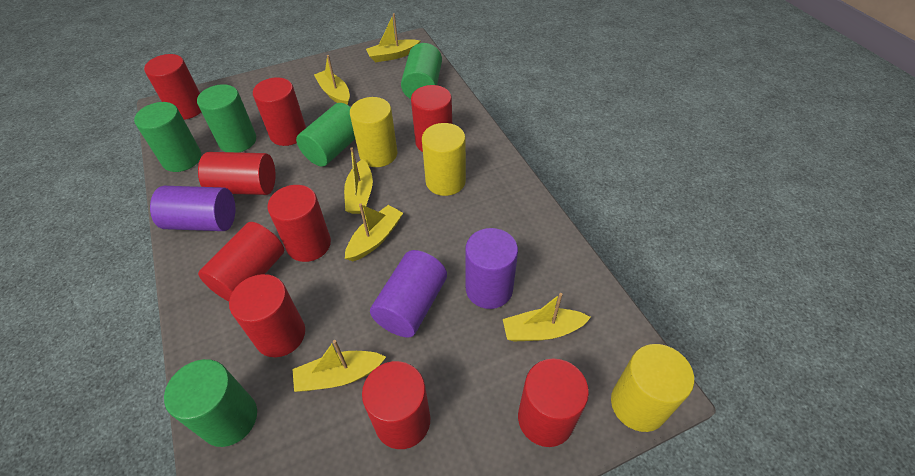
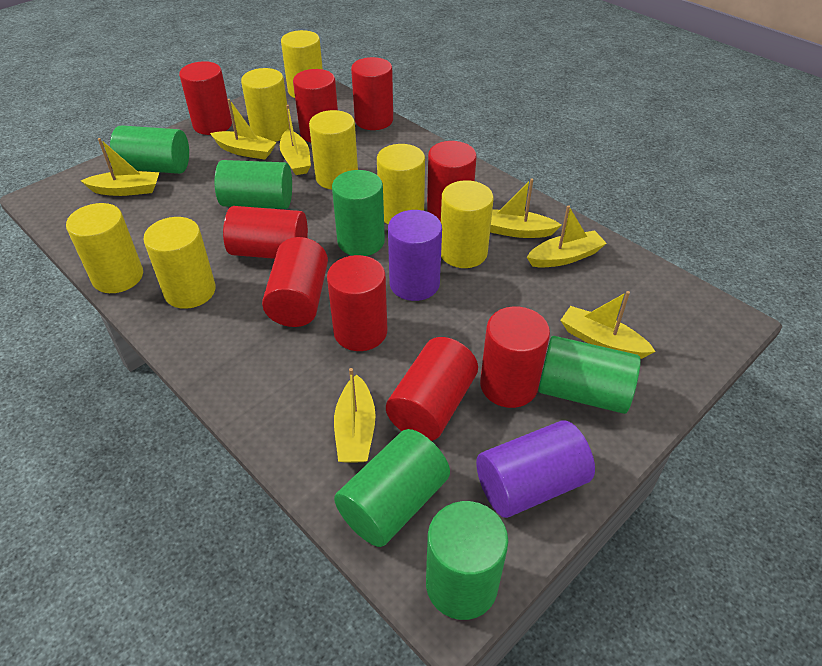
green cylinder: 5 -> 6
purple cylinder: 3 -> 2
yellow boat: 6 -> 7
yellow cylinder: 3 -> 7

